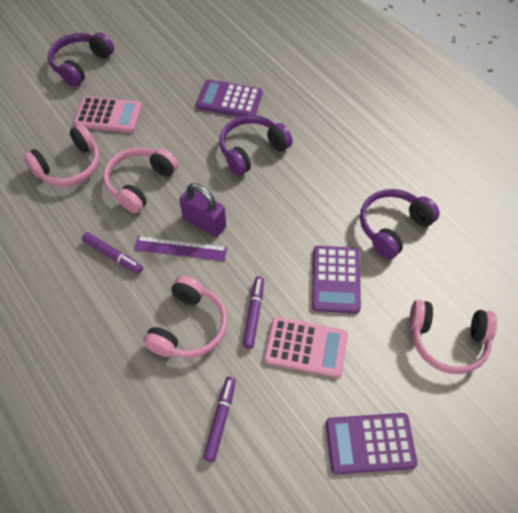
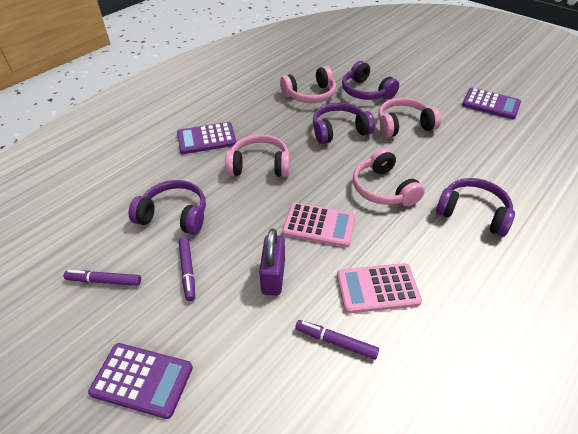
purple headphones: 3 -> 4
purple ruler: 1 -> 0

